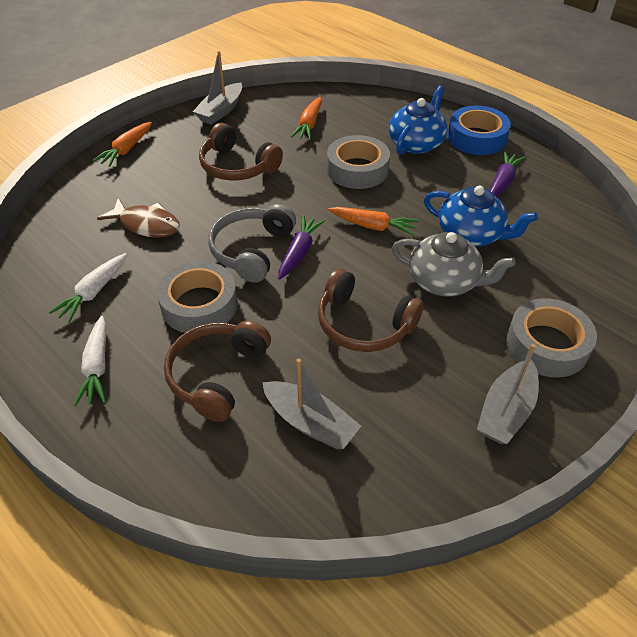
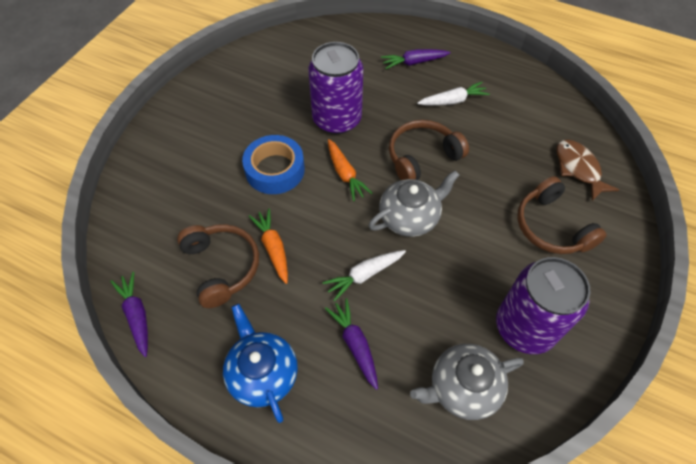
blue teapot: 2 -> 1
grey boat: 3 -> 0
grey headphones: 1 -> 0
grey tape: 3 -> 0
grey teapot: 1 -> 2
orange carrot: 3 -> 2
purple can: 0 -> 2
purple carrot: 2 -> 3

